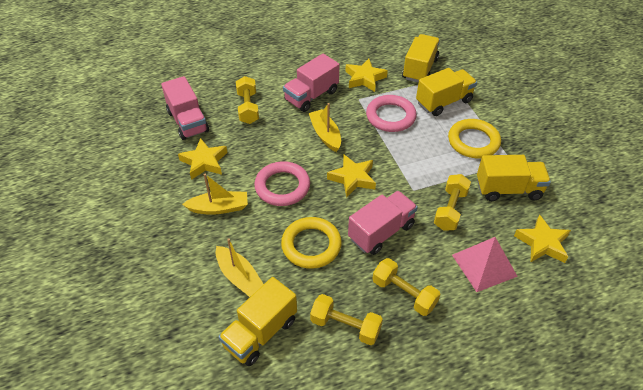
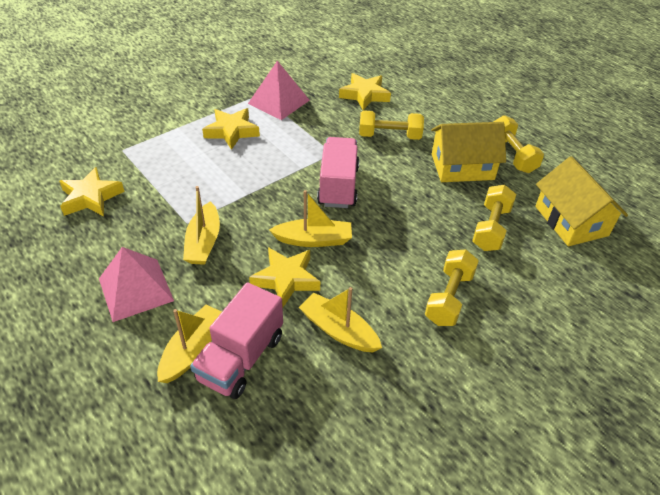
pink pyramid: 1 -> 2
pink ring: 2 -> 0
pink truck: 3 -> 2
yellow boat: 3 -> 4
yellow house: 0 -> 2
yellow ring: 2 -> 0
yellow truck: 4 -> 0

